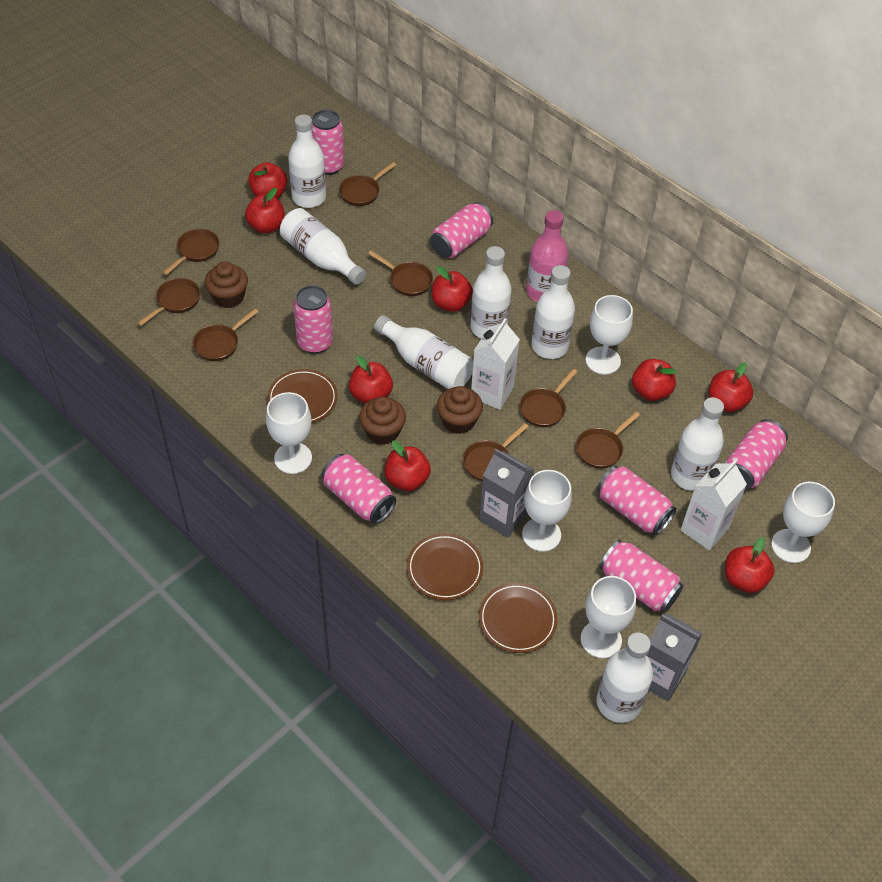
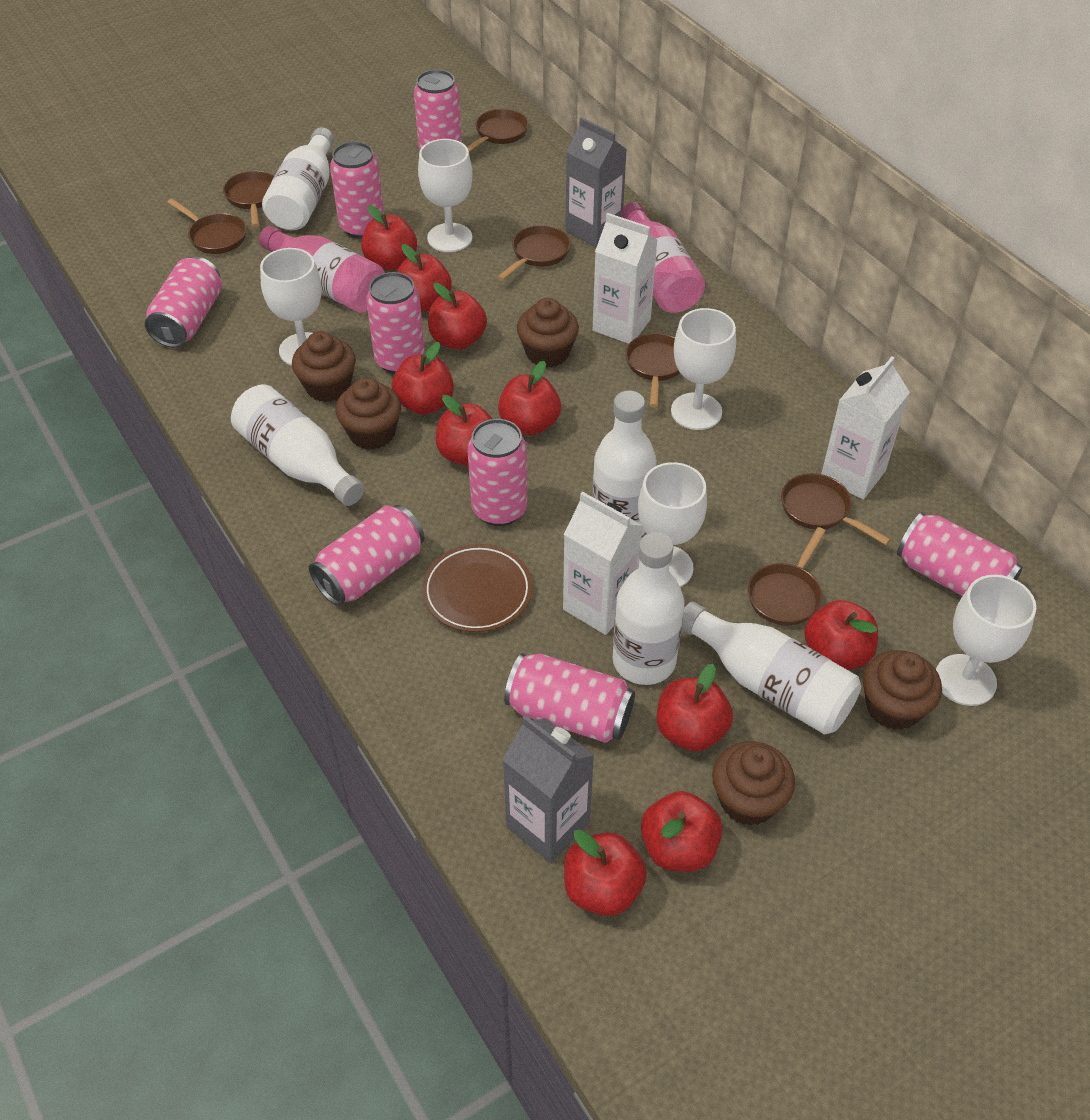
brown cupcake: 3 -> 5
brown pan: 8 -> 7
brown plate: 3 -> 1
pink bottle: 1 -> 2
pink can: 7 -> 8
red apple: 8 -> 10
white bottle: 7 -> 5
white carton: 2 -> 3

